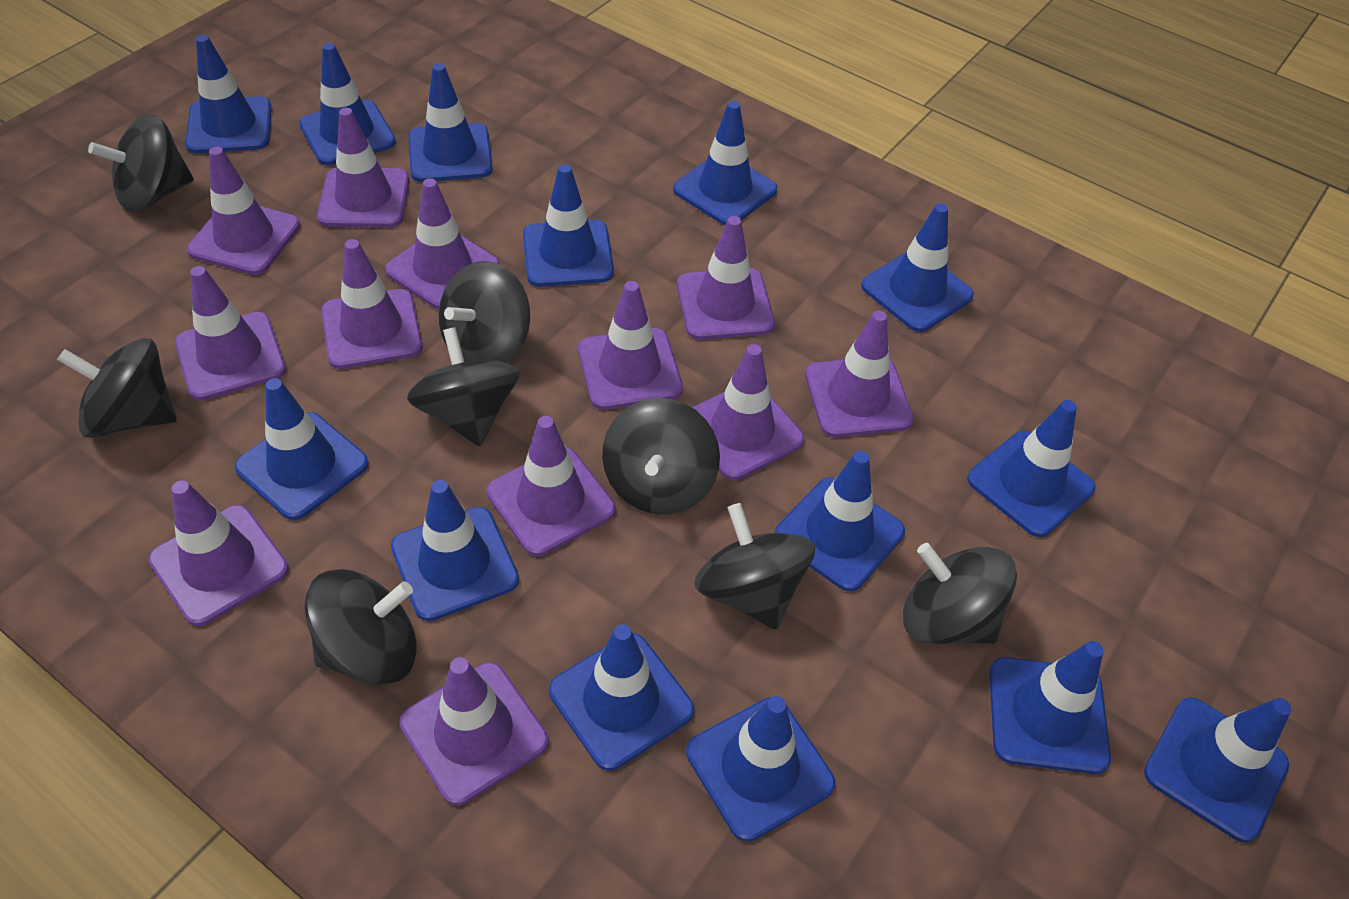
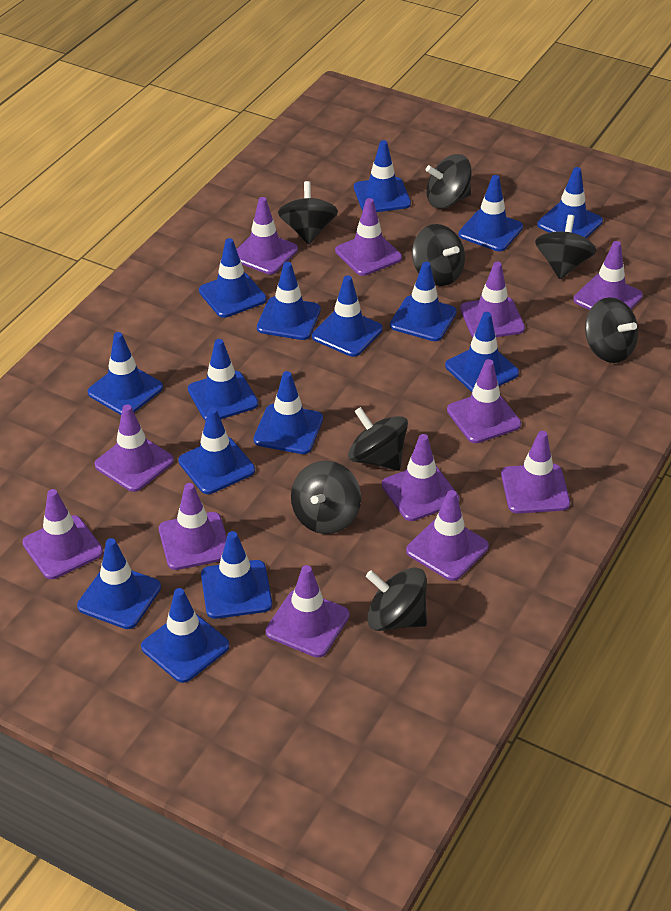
blue traffic cone: 14 -> 15

